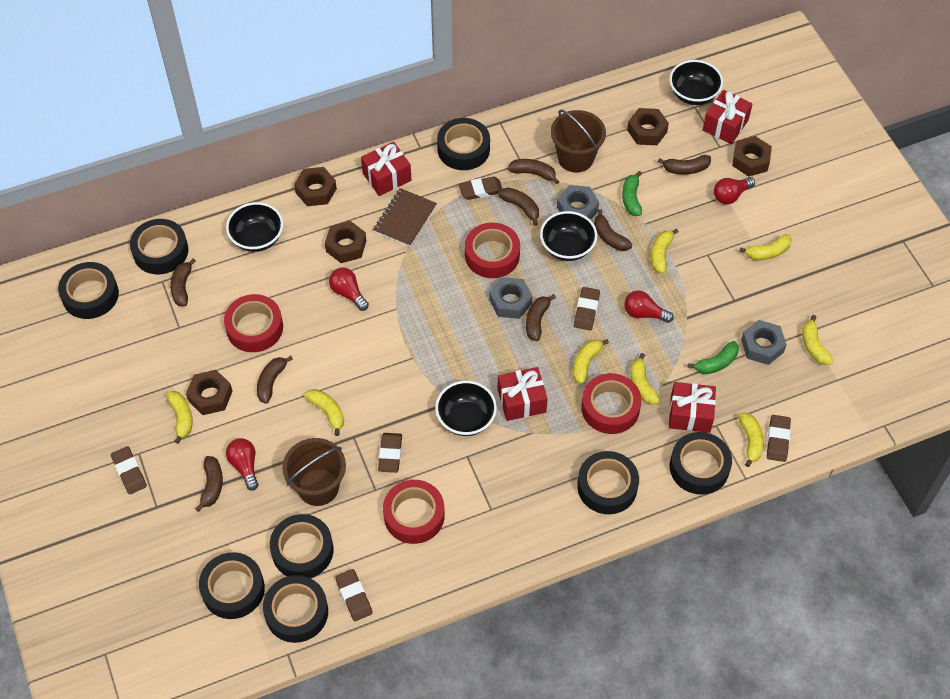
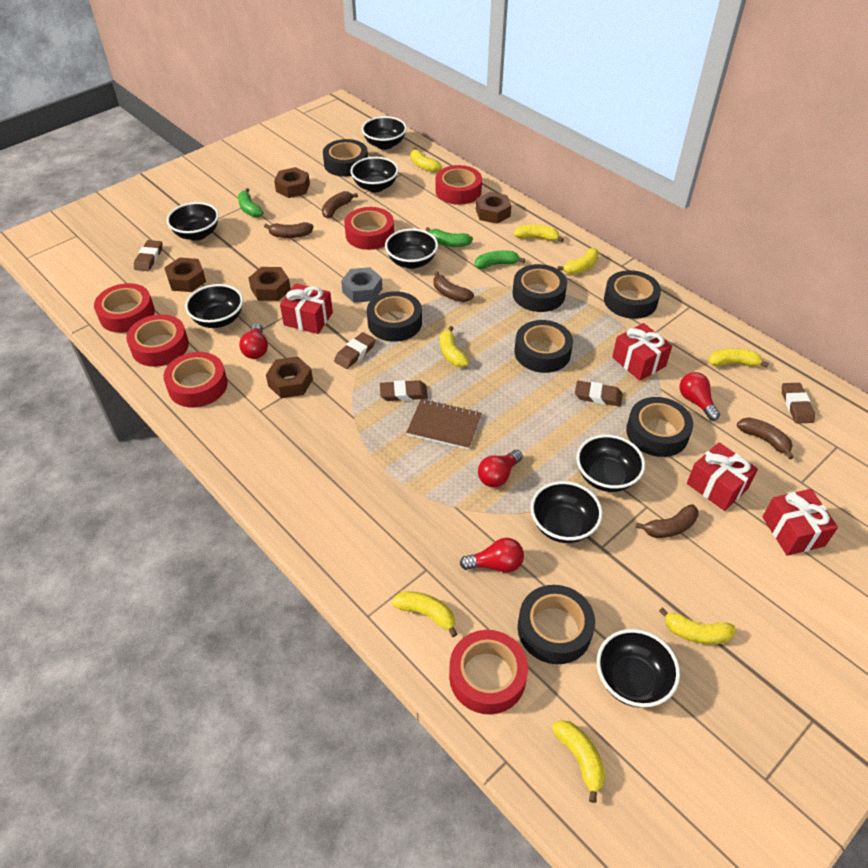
black bowl: 4 -> 8
black tape: 8 -> 7
brown banana: 8 -> 5
brown bucket: 2 -> 0
brown eraser: 6 -> 5
green banana: 2 -> 3
grey nut: 3 -> 1
red tape: 4 -> 6

